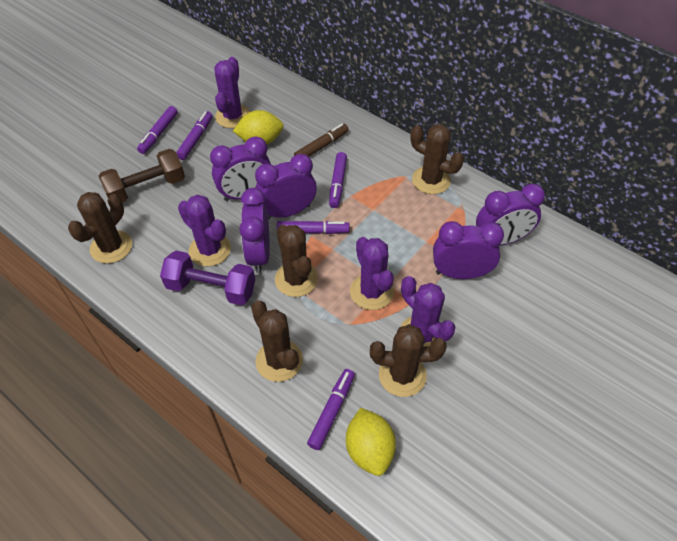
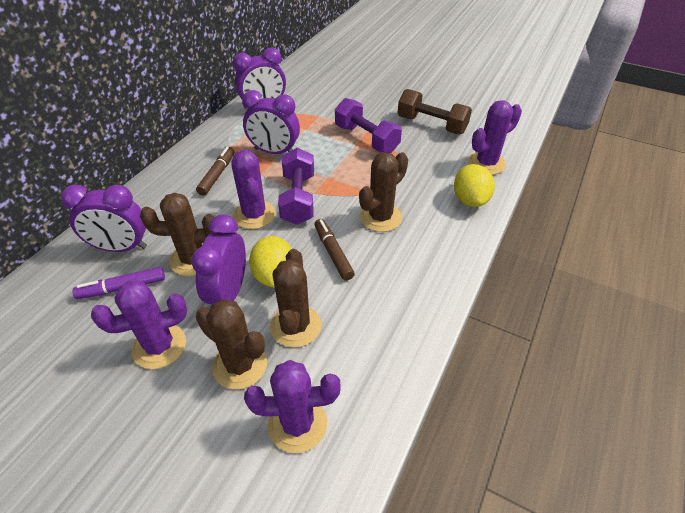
brown cactus: 5 -> 4
brown marker: 1 -> 2
purple clock: 5 -> 4
purple dumbbell: 1 -> 2
purple marker: 5 -> 1

